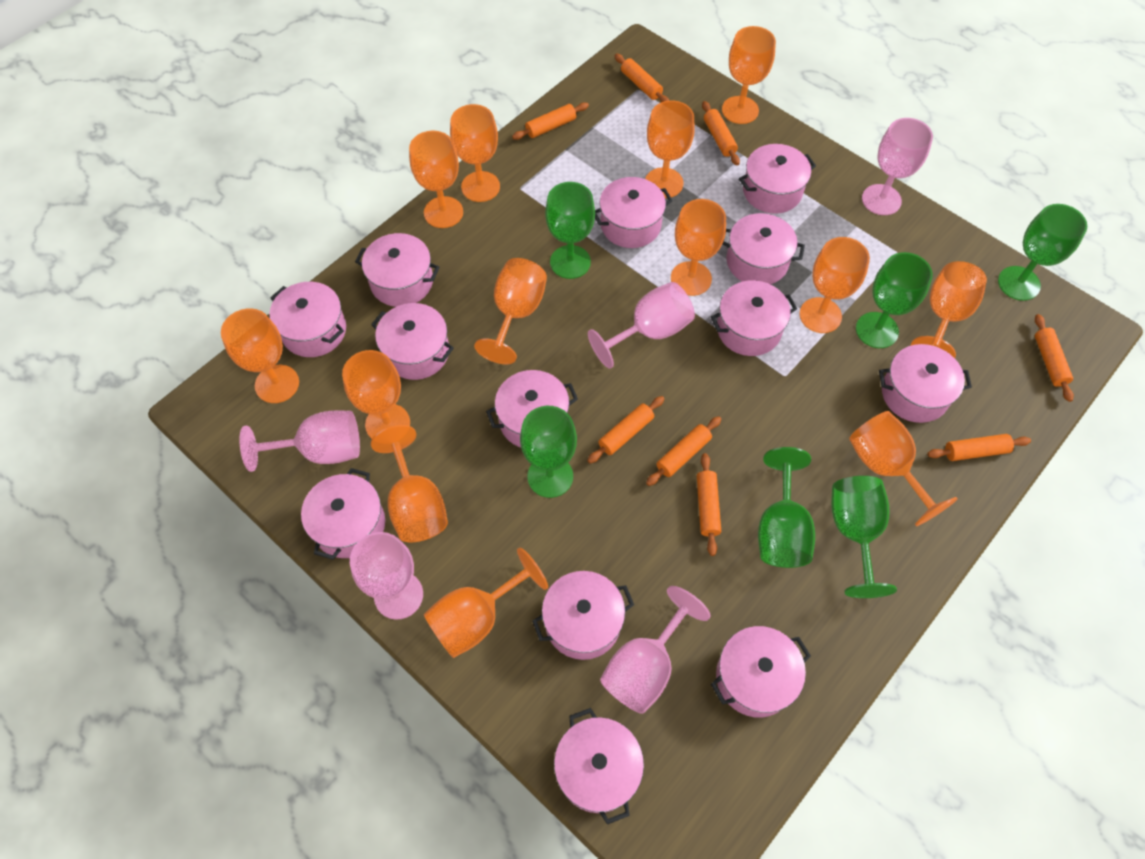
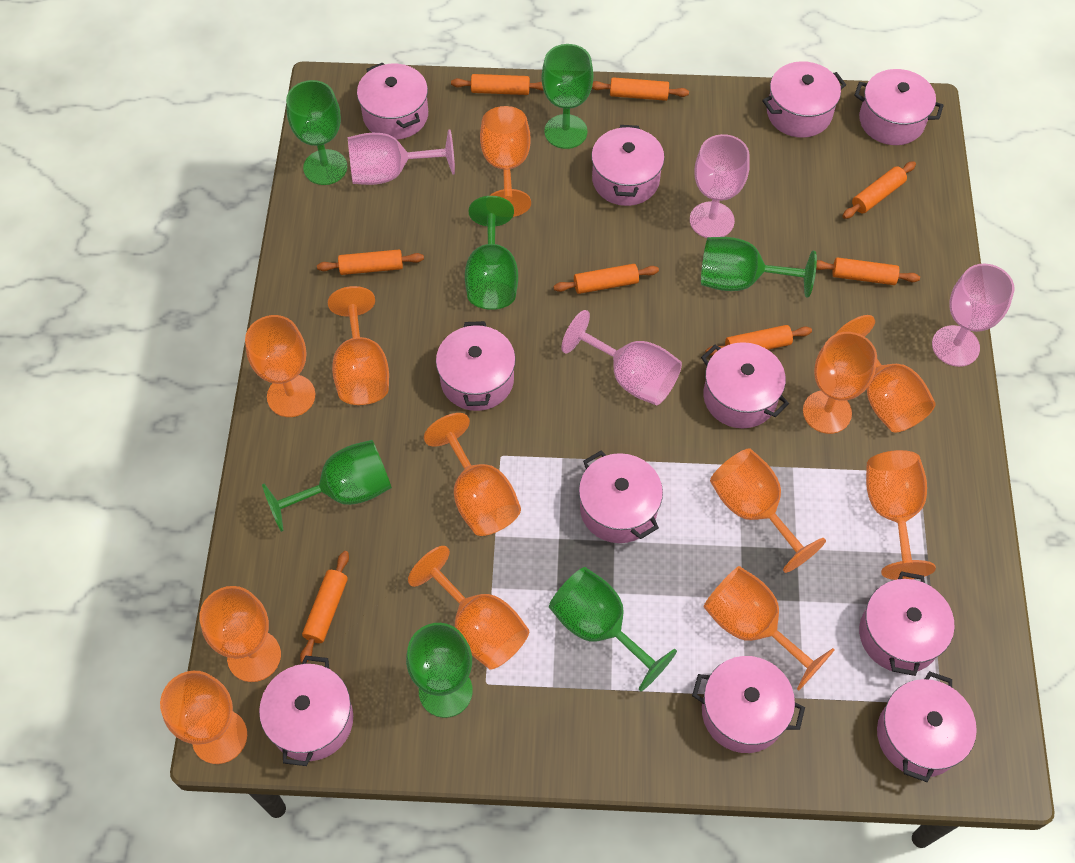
green goblet: 6 -> 7
orange goblet: 13 -> 12
pink goblet: 5 -> 4
pink pot: 13 -> 11

